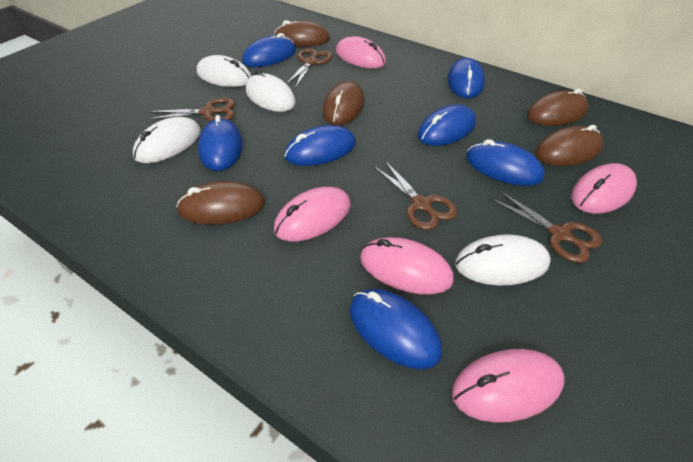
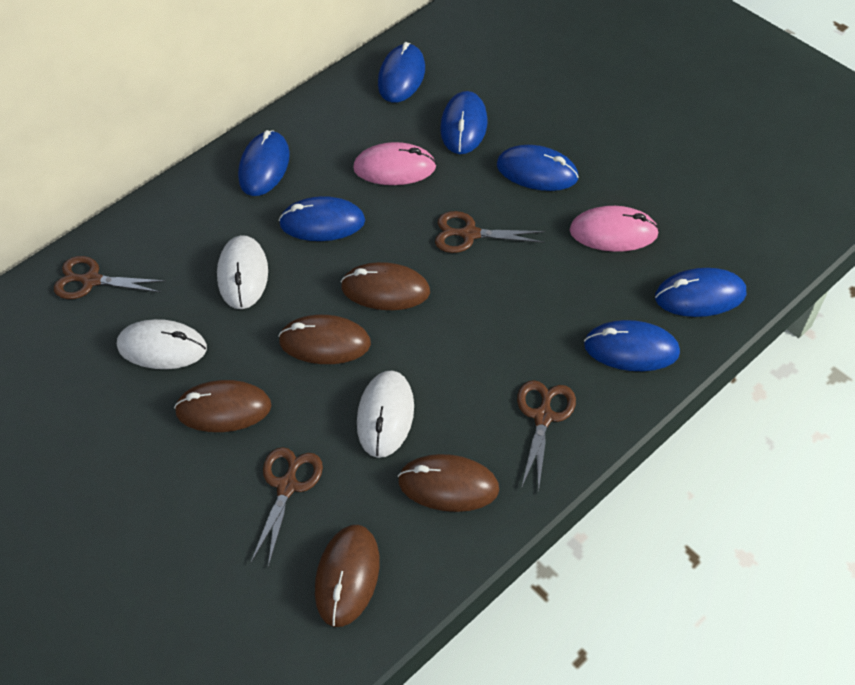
pink mouse: 5 -> 2
white mouse: 4 -> 3

